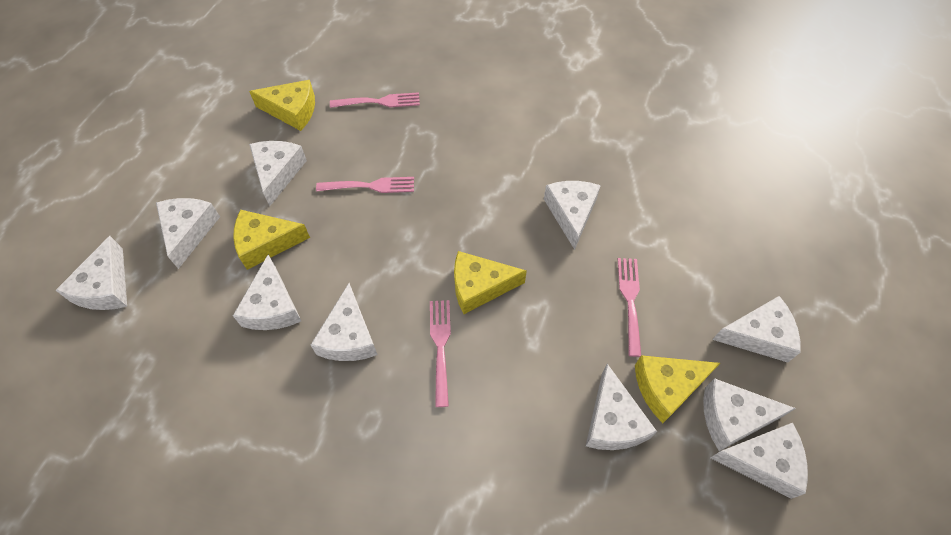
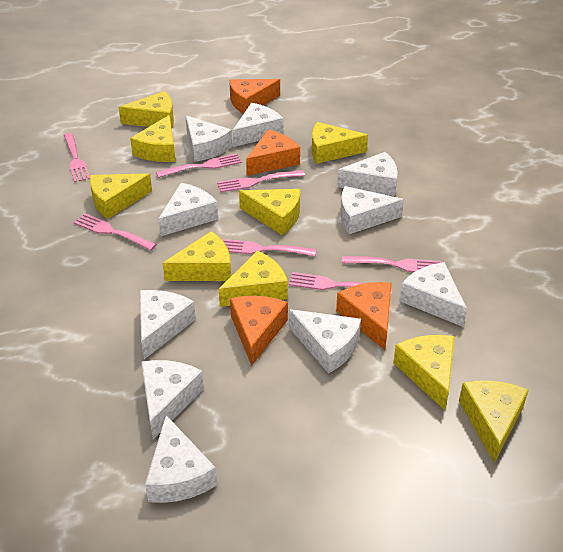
orange cheese: 0 -> 4
pink fork: 4 -> 7
yellow cheese: 4 -> 9

